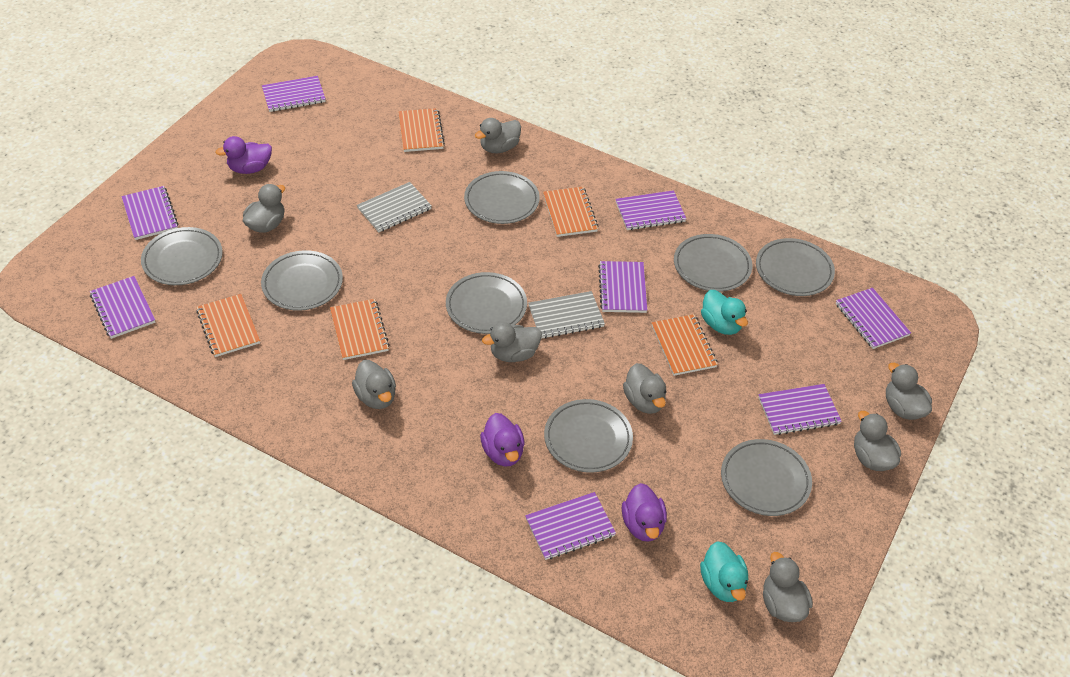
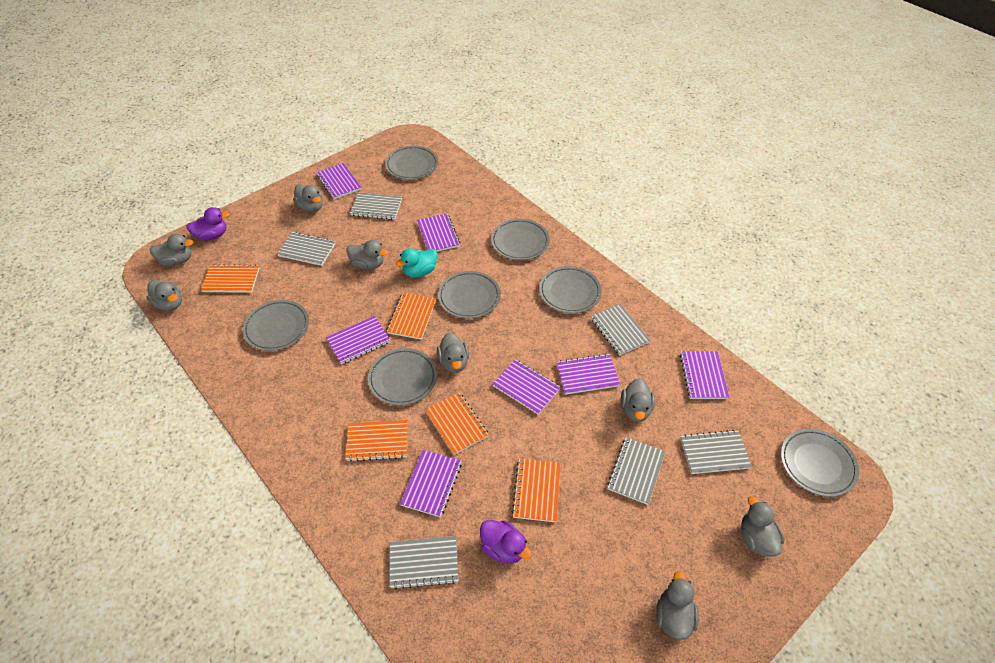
grey notebook: 2 -> 6
grey plate: 8 -> 7
purple duck: 3 -> 2
purple notebook: 8 -> 7
turquoise duck: 2 -> 1

